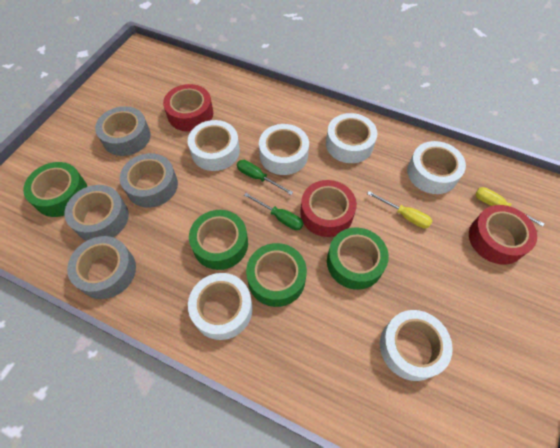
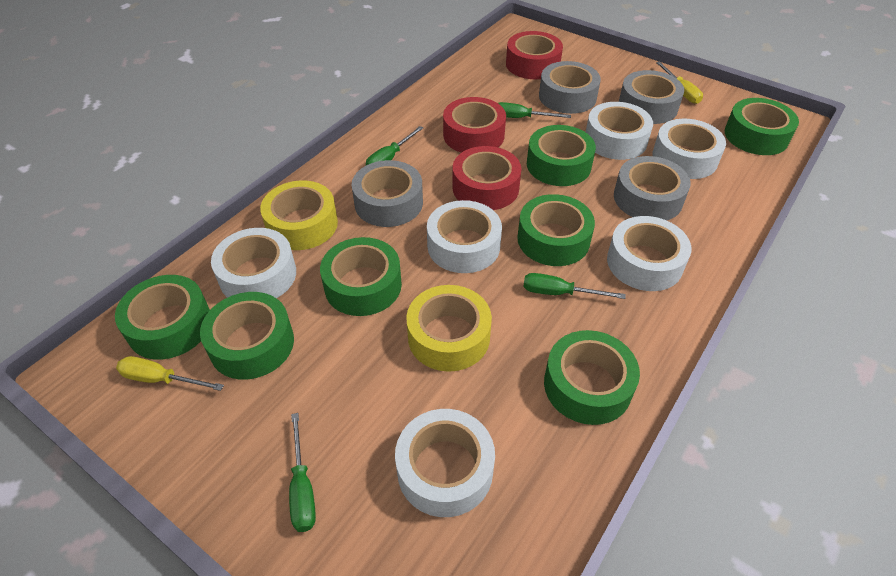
green screwdriver: 2 -> 4
green tape: 4 -> 7
yellow tape: 0 -> 2

